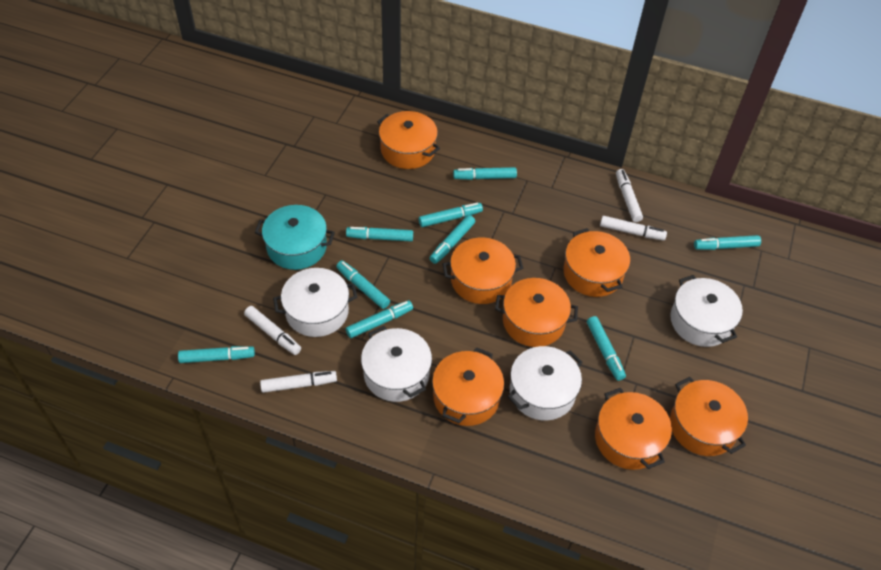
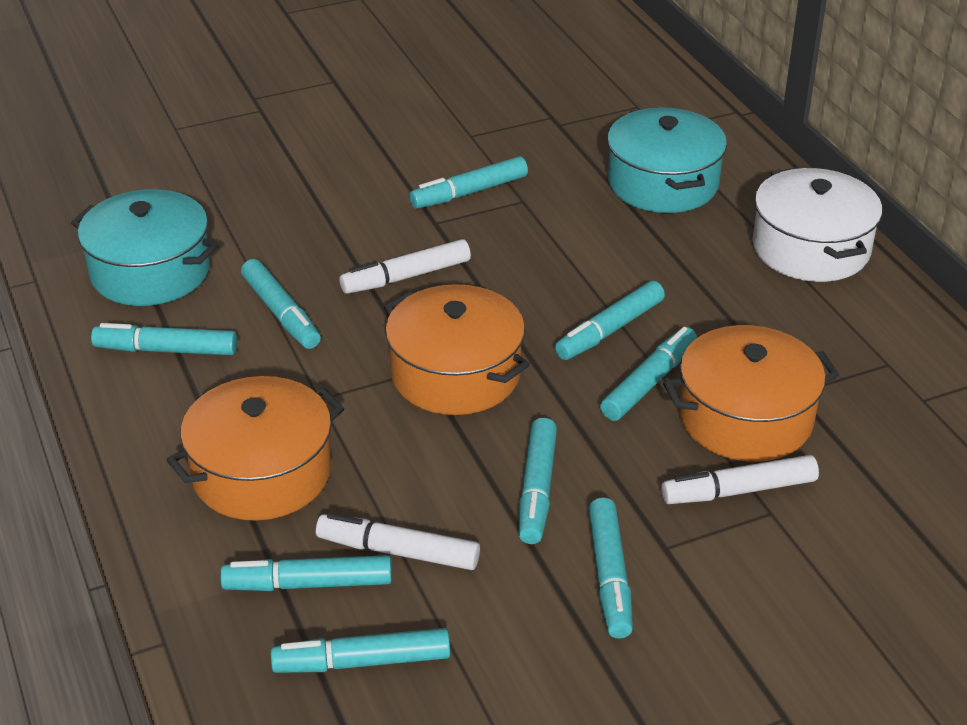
orange pot: 7 -> 3
turquoise pot: 1 -> 2
white marker: 4 -> 3
white pot: 4 -> 1

